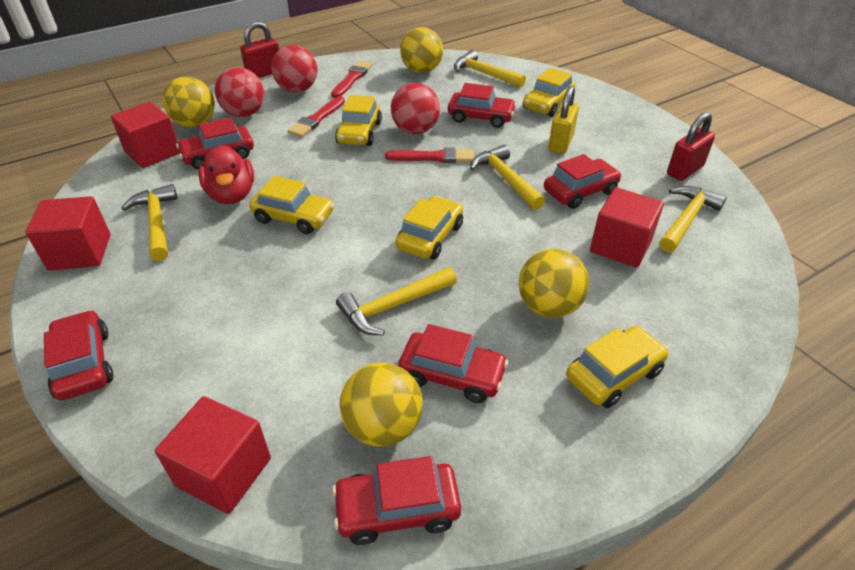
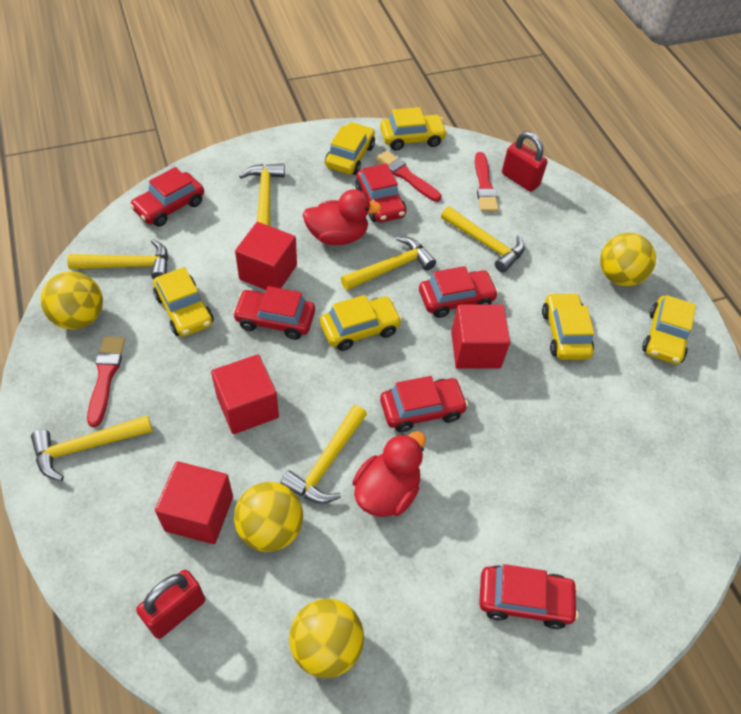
red ball: 3 -> 0
red duck: 1 -> 2
yellow car: 5 -> 6
yellow hammer: 5 -> 6
yellow padlock: 1 -> 0

